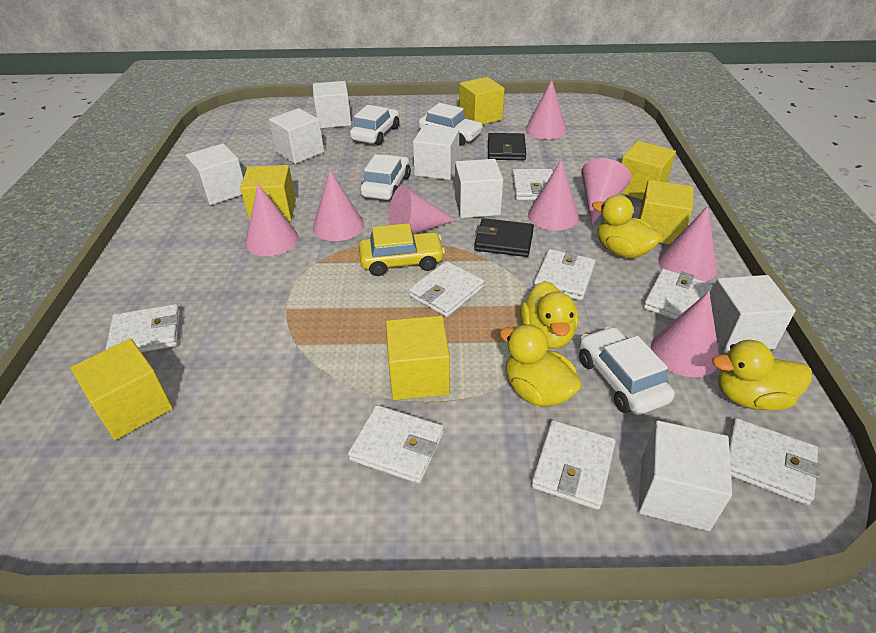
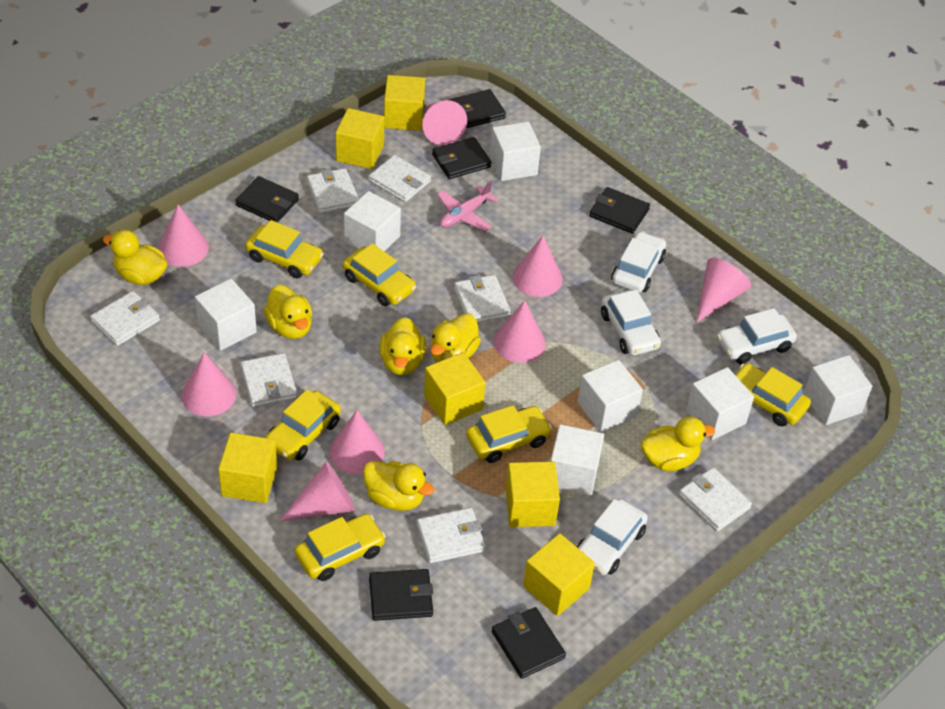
black wallet: 2 -> 6
pink plane: 0 -> 1
white wallet: 8 -> 7
yellow car: 1 -> 6
yellow duck: 4 -> 6

